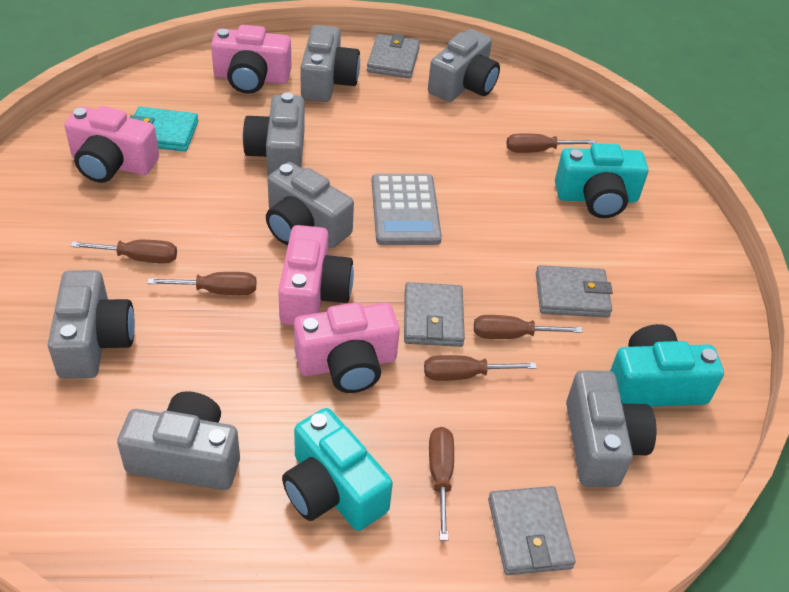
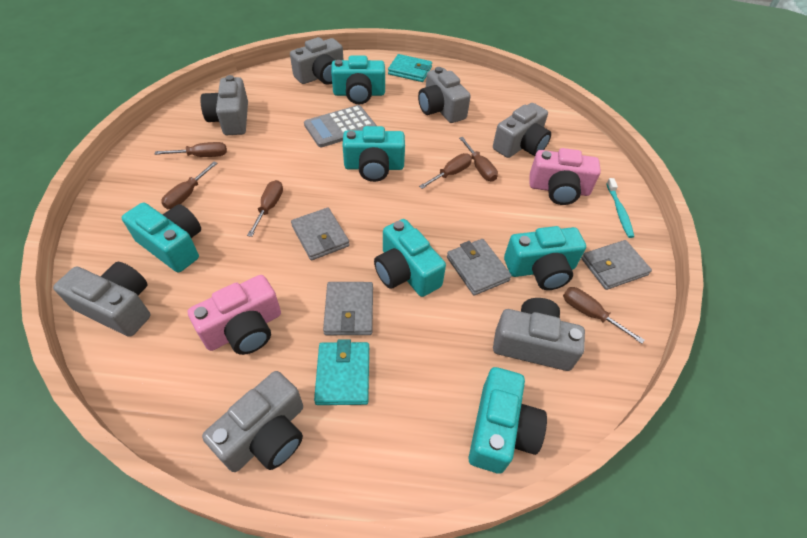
pink camera: 4 -> 2
turquoise camera: 3 -> 6
turquoise toothbrush: 0 -> 1
turquoise wallet: 1 -> 2

